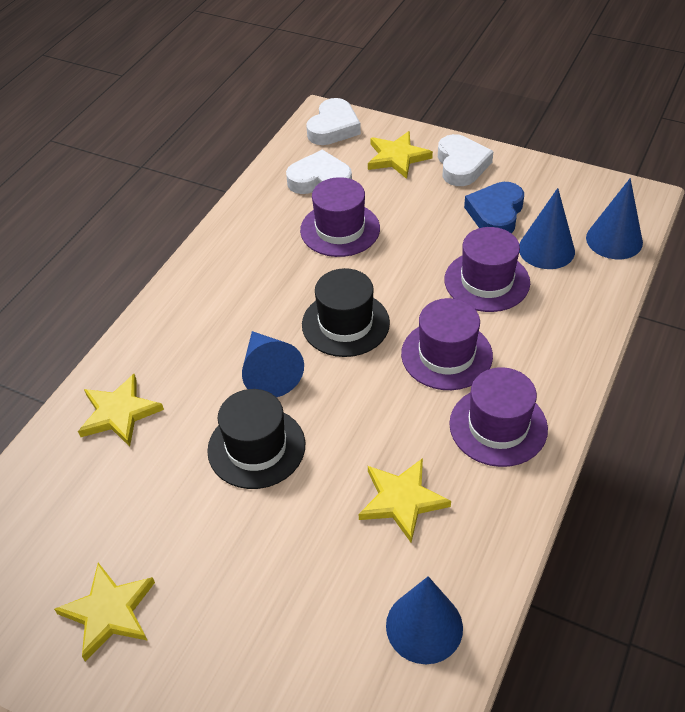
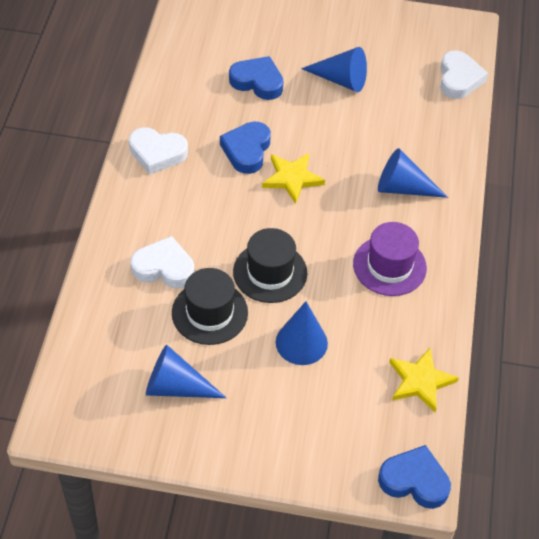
blue heart: 1 -> 3
purple hat: 4 -> 1
yellow star: 4 -> 2

